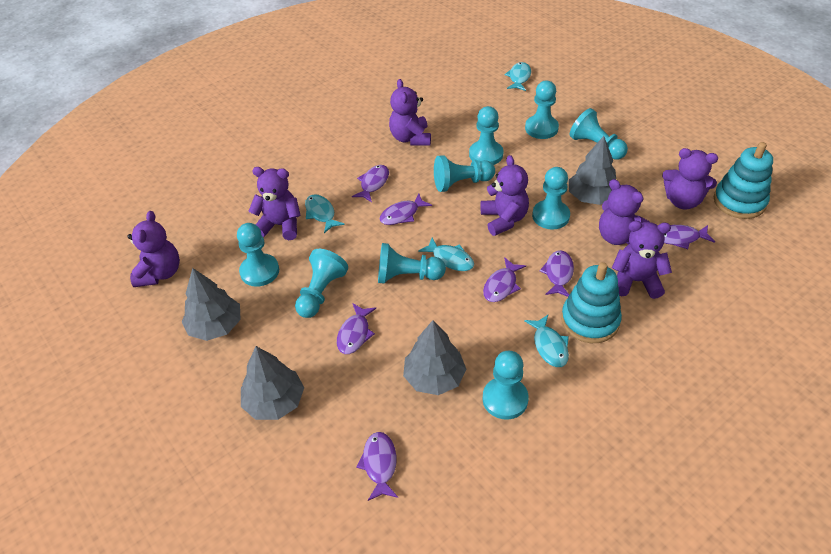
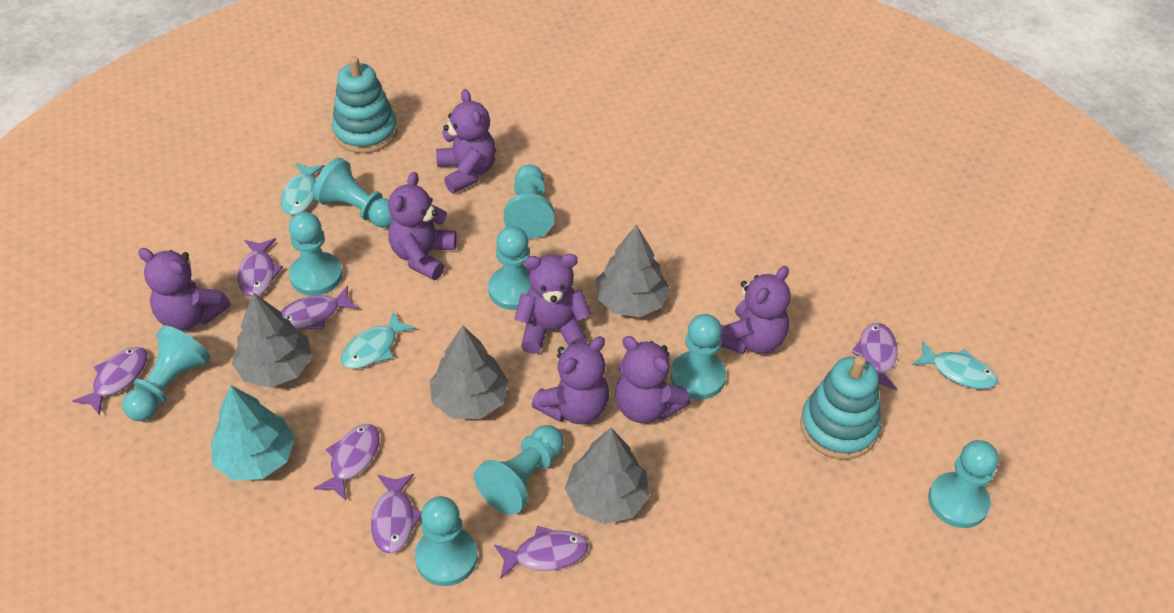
turquoise fish: 4 -> 3
turquoise tree: 0 -> 1

